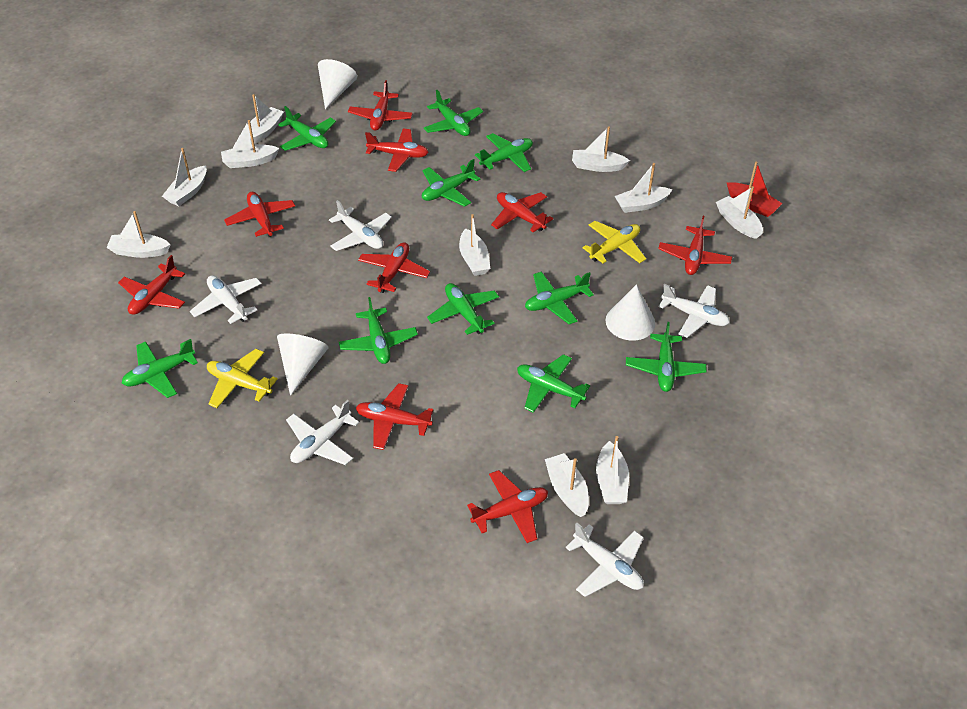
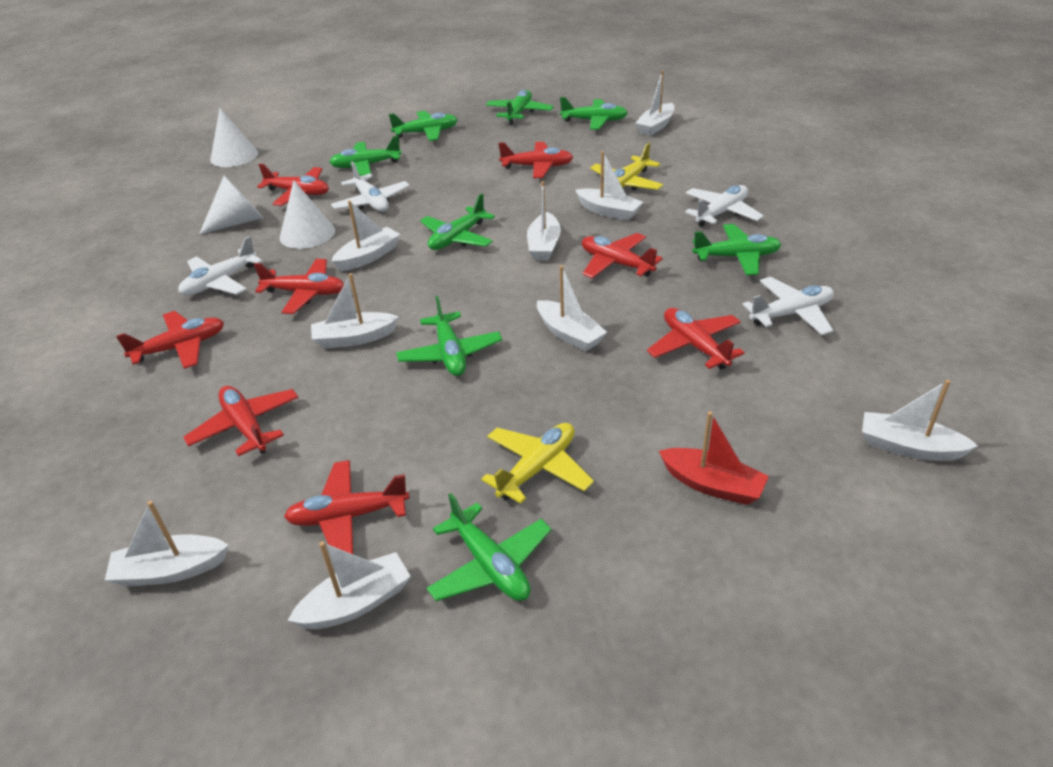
green plane: 10 -> 8
red plane: 9 -> 8
white boat: 10 -> 9
white plane: 5 -> 4

